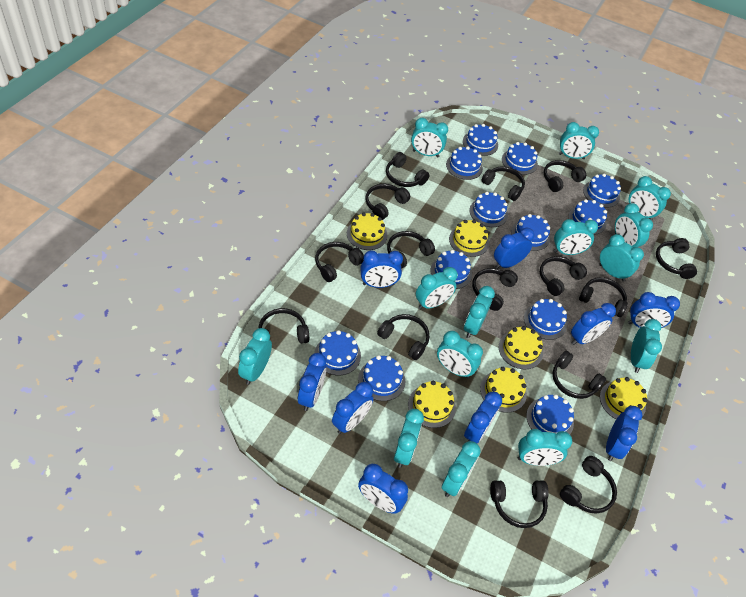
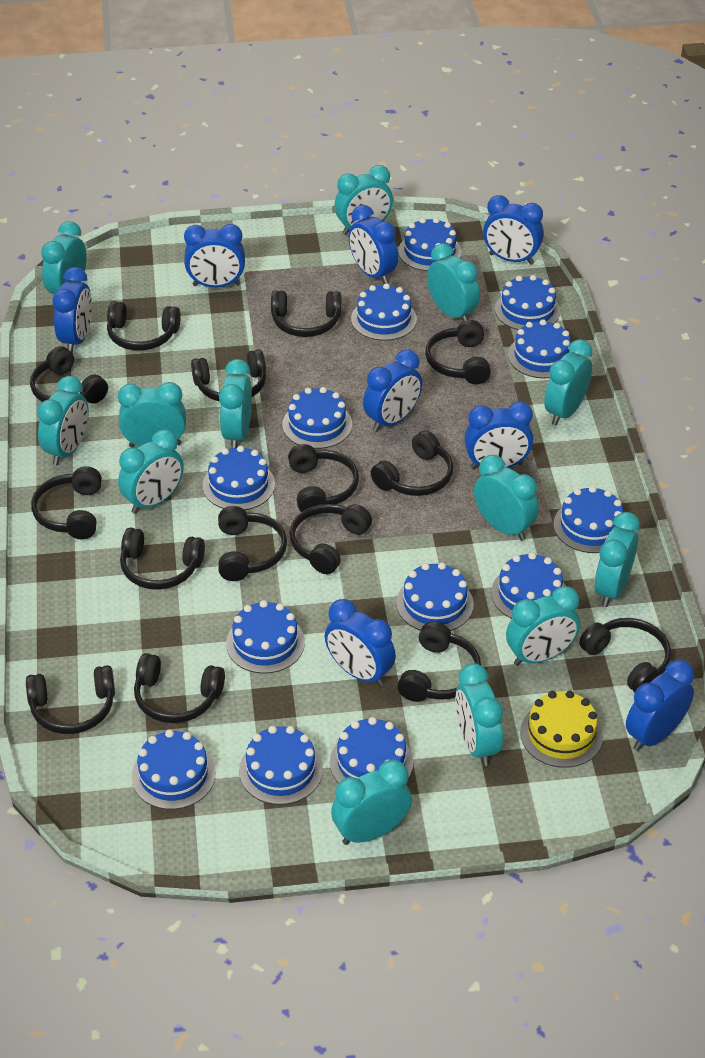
blue cake: 12 -> 13
blue clock: 9 -> 8
turquoise clock: 14 -> 13
yellow cake: 6 -> 1

